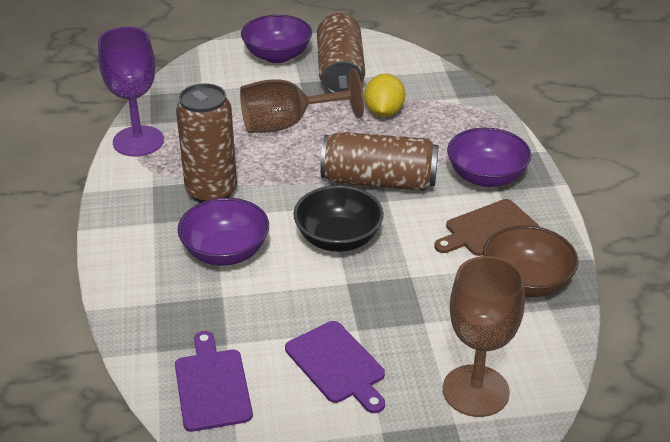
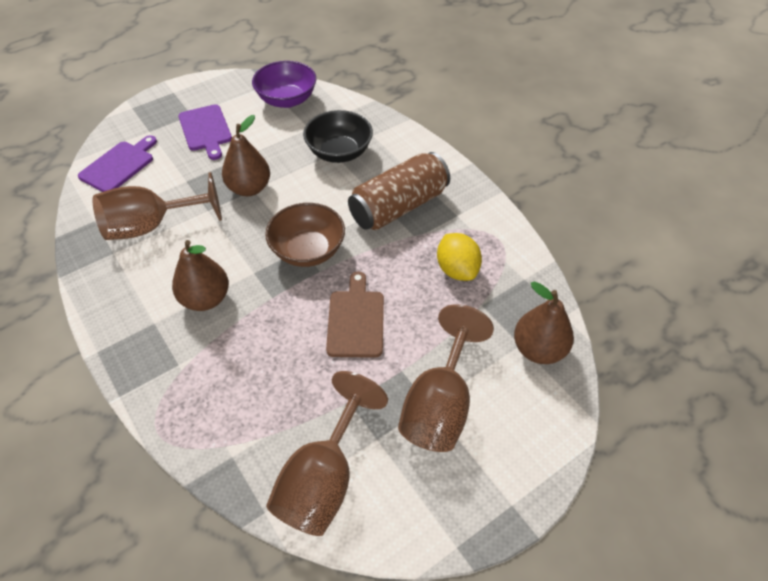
brown can: 3 -> 1
brown goblet: 2 -> 3
brown pear: 0 -> 3
purple bowl: 3 -> 1
purple goblet: 1 -> 0

